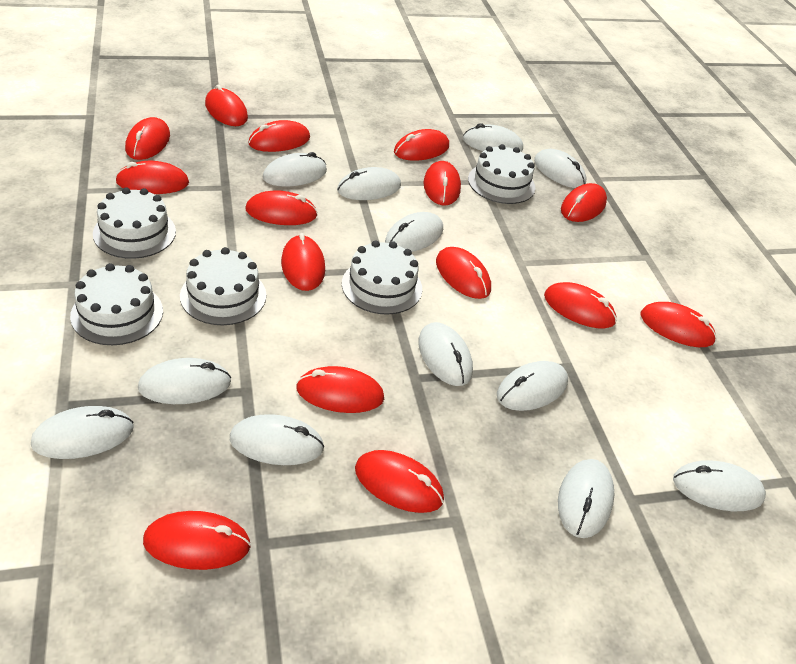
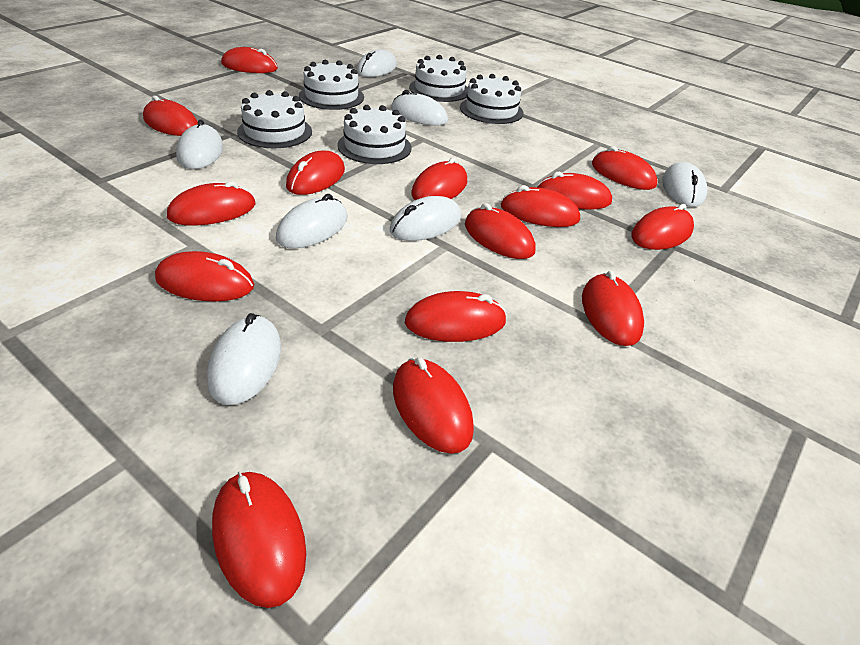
white mouse: 12 -> 7

